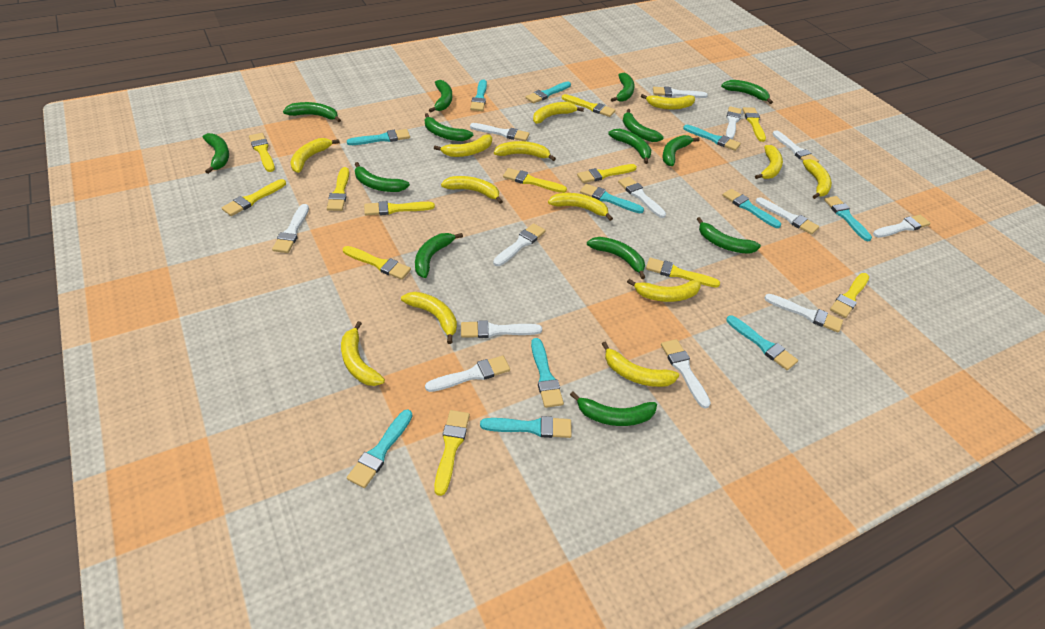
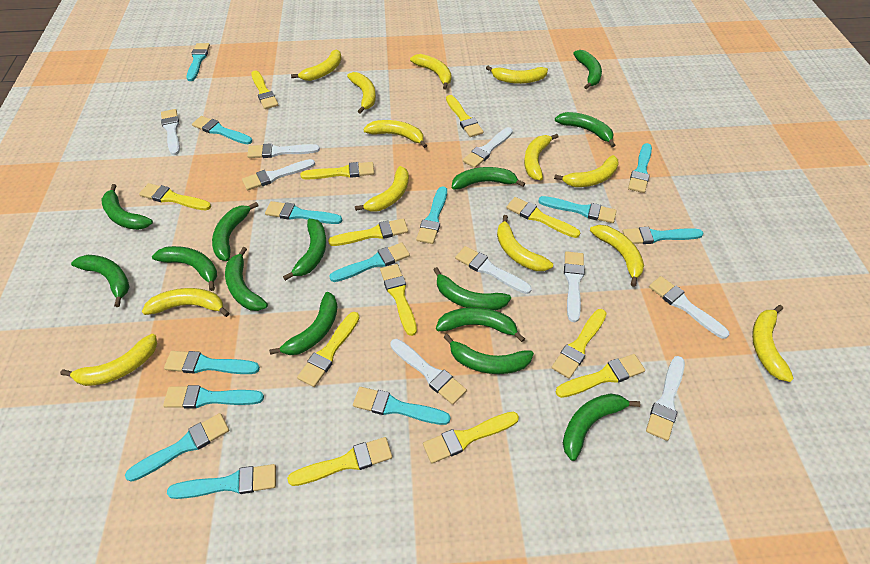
turquoise brush: 11 -> 13
white brush: 13 -> 9

